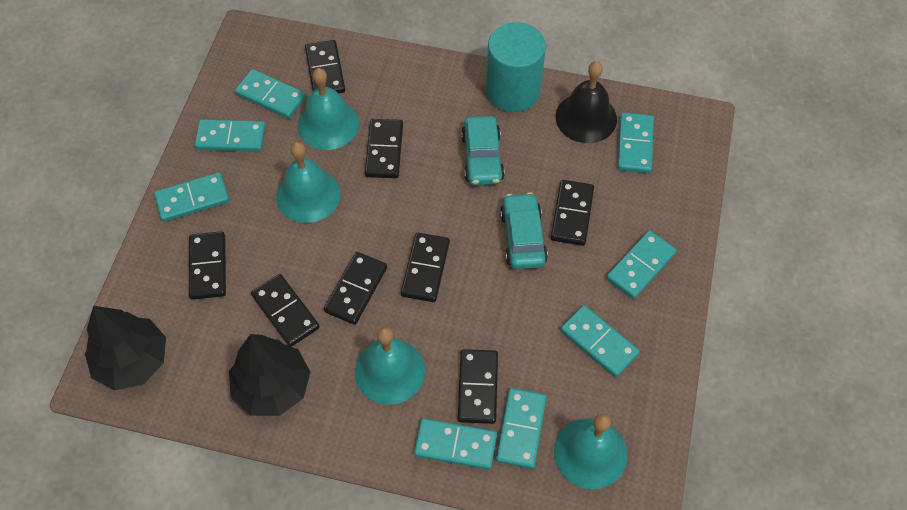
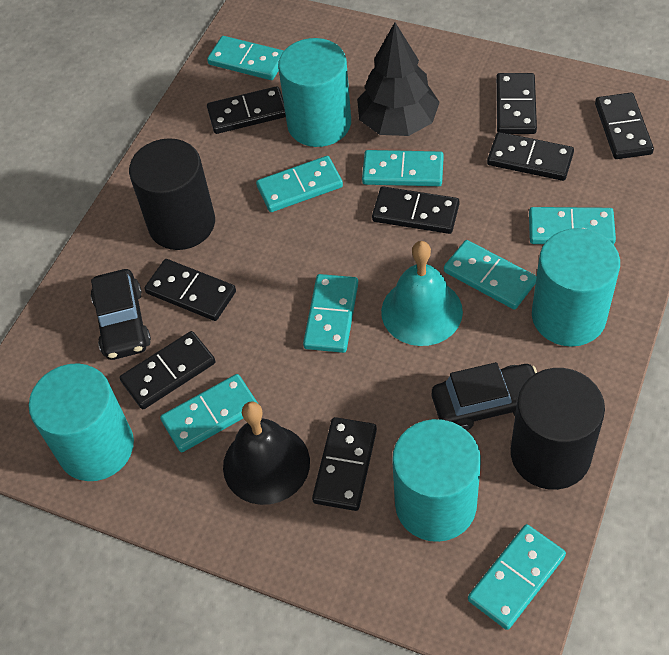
black car: 0 -> 2
black cylinder: 0 -> 2
black tree: 2 -> 1
turquoise bell: 4 -> 1
turquoise car: 2 -> 0
turquoise cylinder: 1 -> 4

